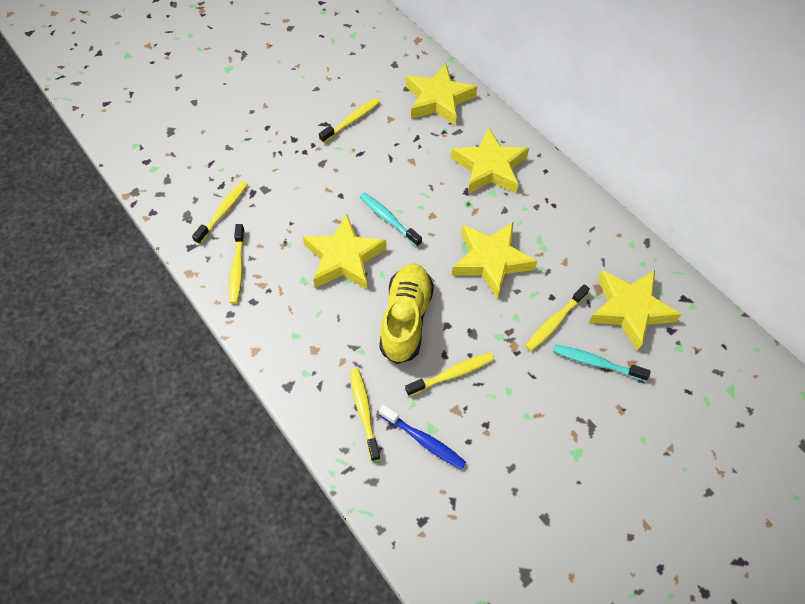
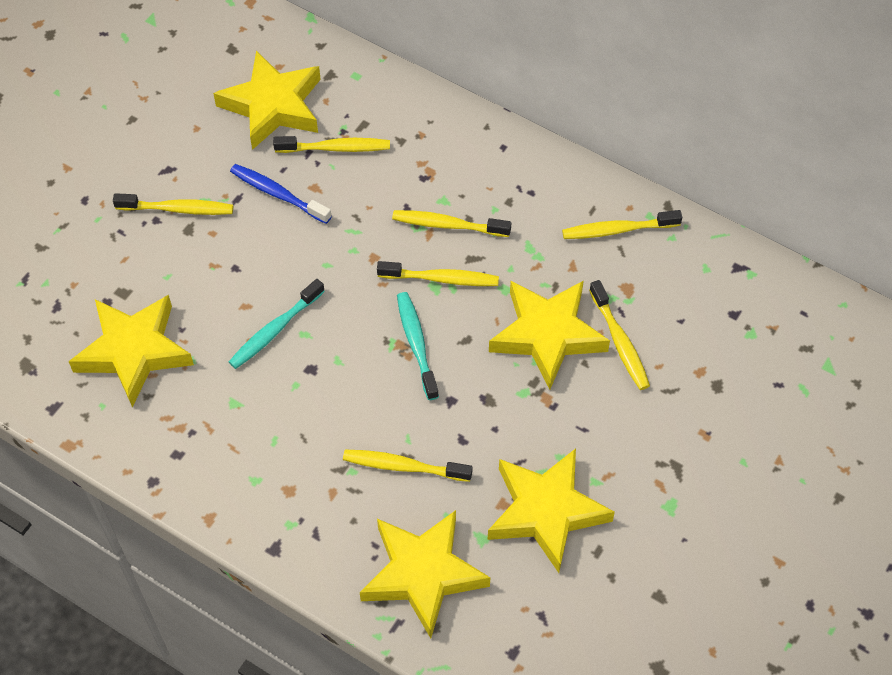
yellow shoe: 1 -> 0
yellow toothbrush: 6 -> 7

